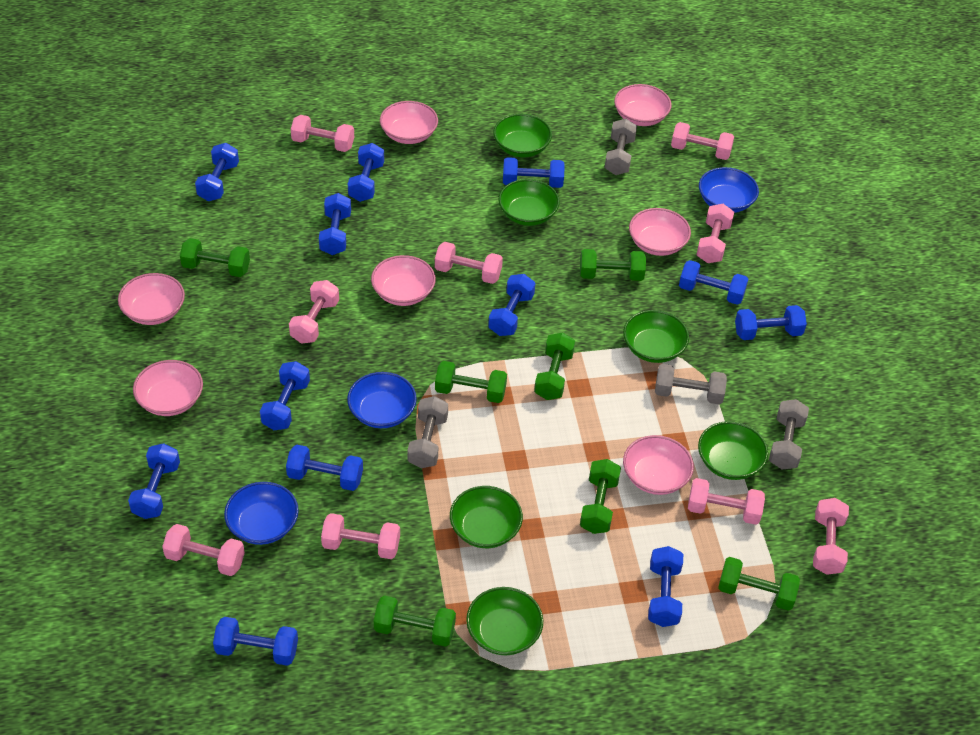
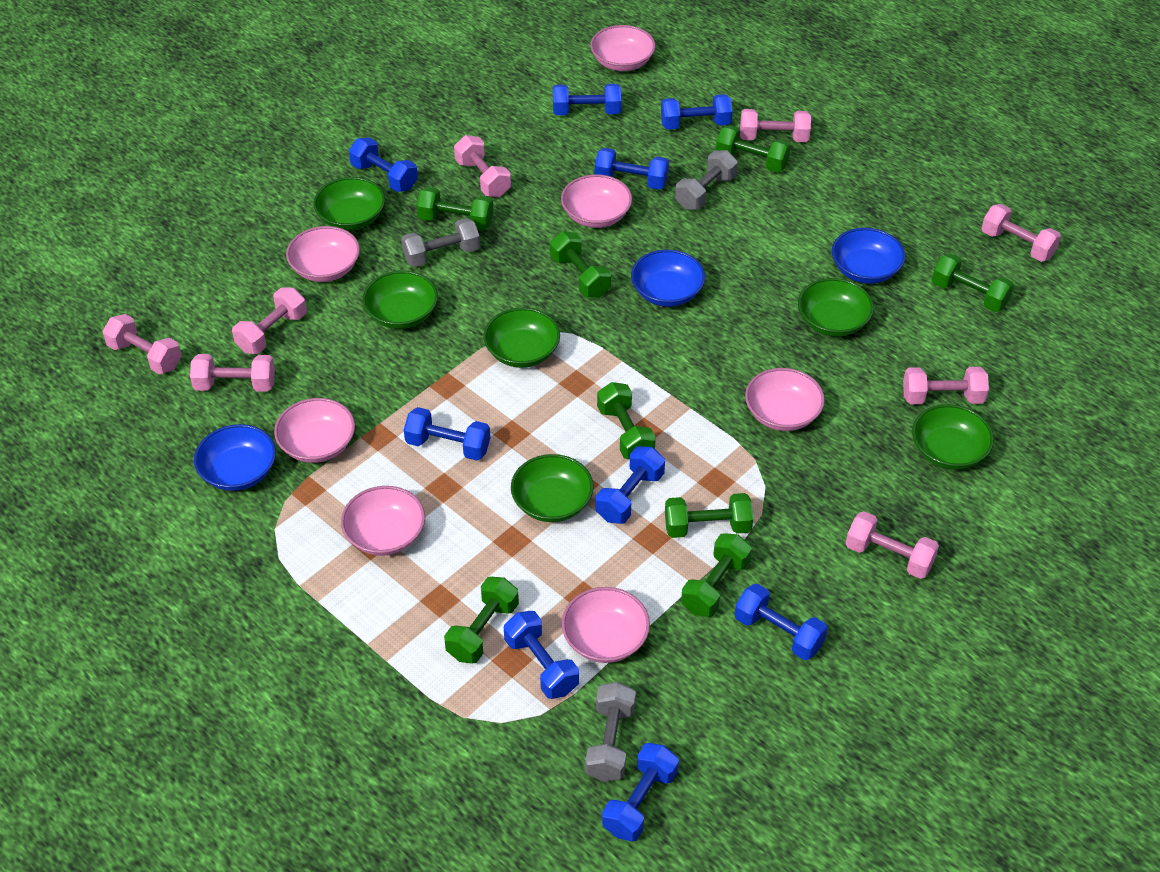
blue dumbbell: 12 -> 9
green dumbbell: 7 -> 8
grey dumbbell: 4 -> 3
pink dumbbell: 9 -> 8

